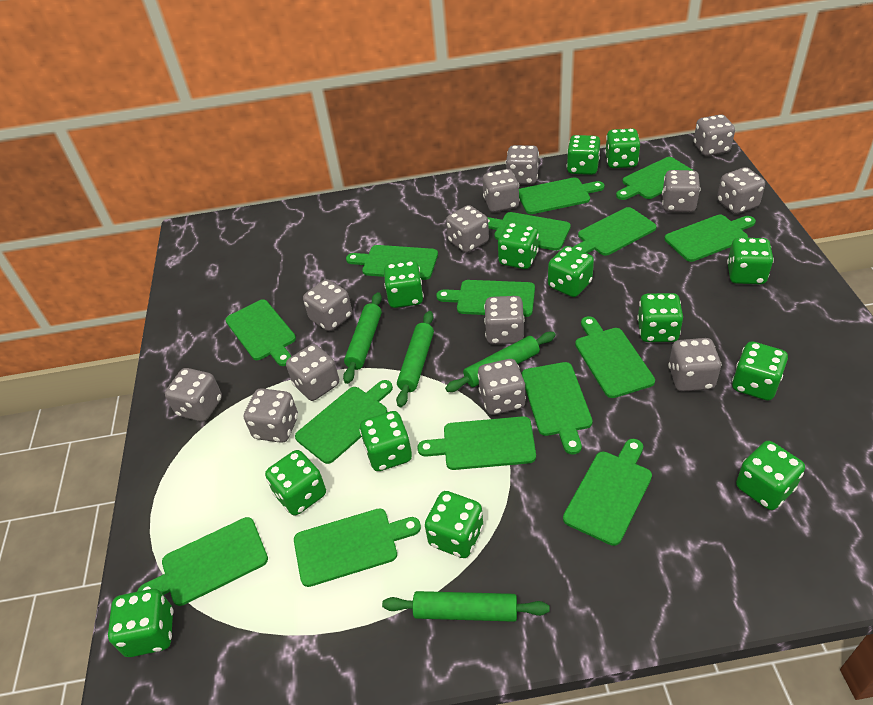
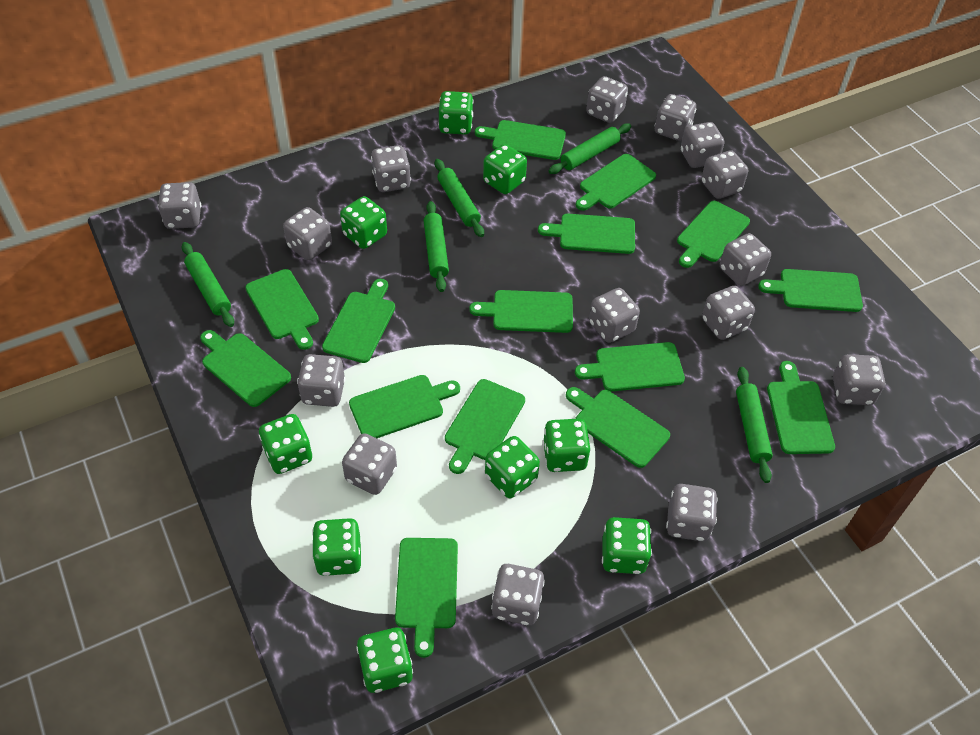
green dice: 13 -> 9
green rolling pin: 4 -> 5
grey dice: 13 -> 15

